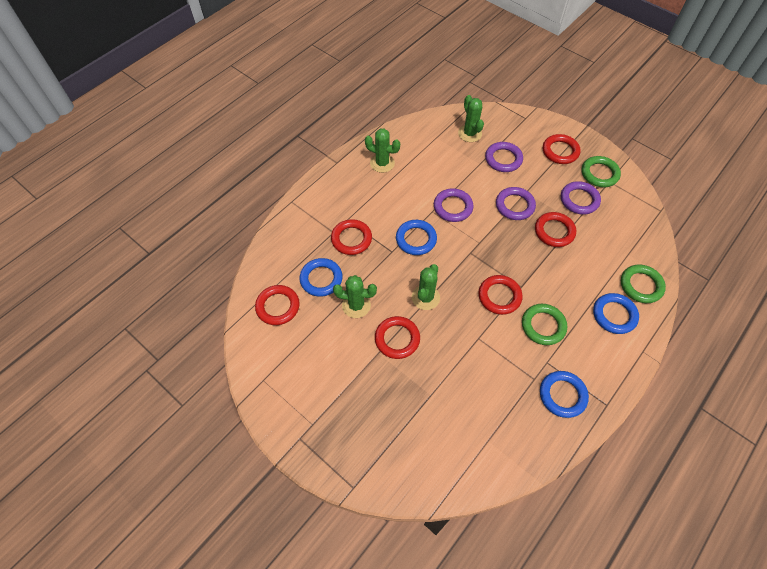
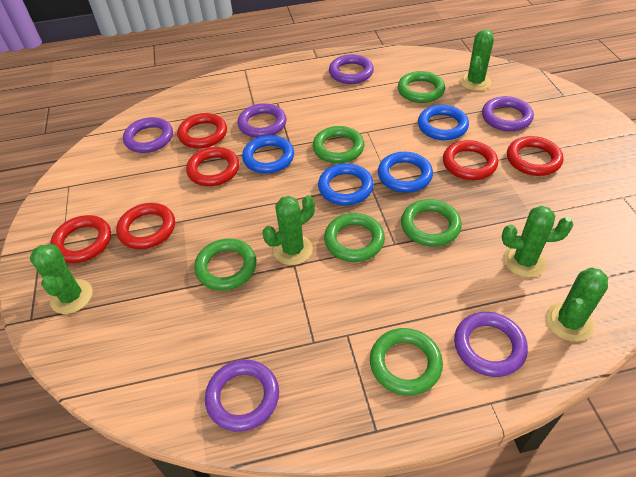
green cactus: 4 -> 5
green ring: 3 -> 6
purple ring: 4 -> 6

